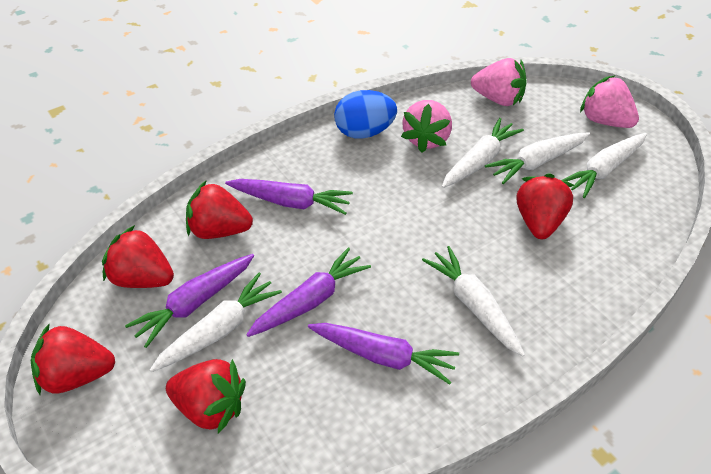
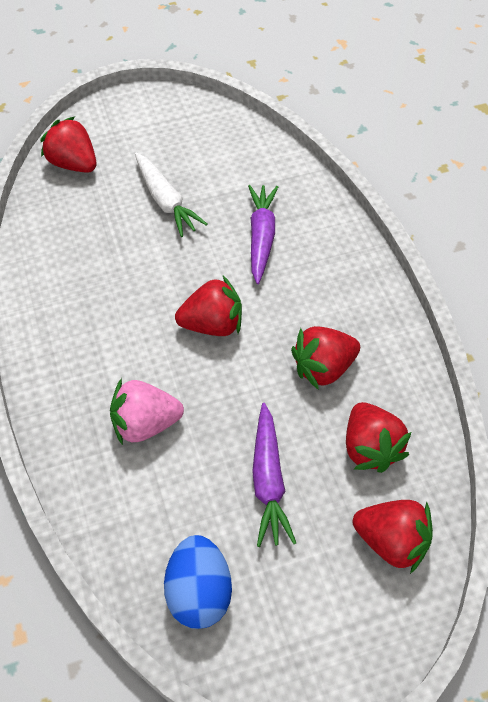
pink strawberry: 3 -> 1
purple carrot: 4 -> 2
white carrot: 5 -> 1

